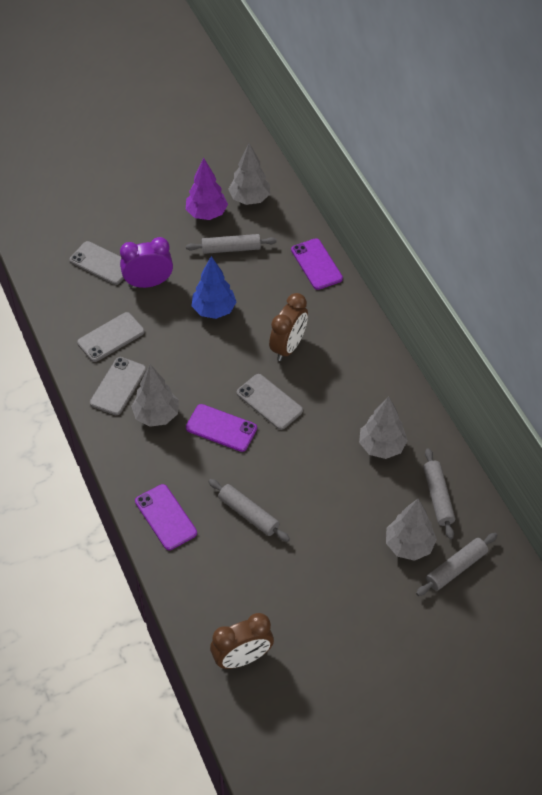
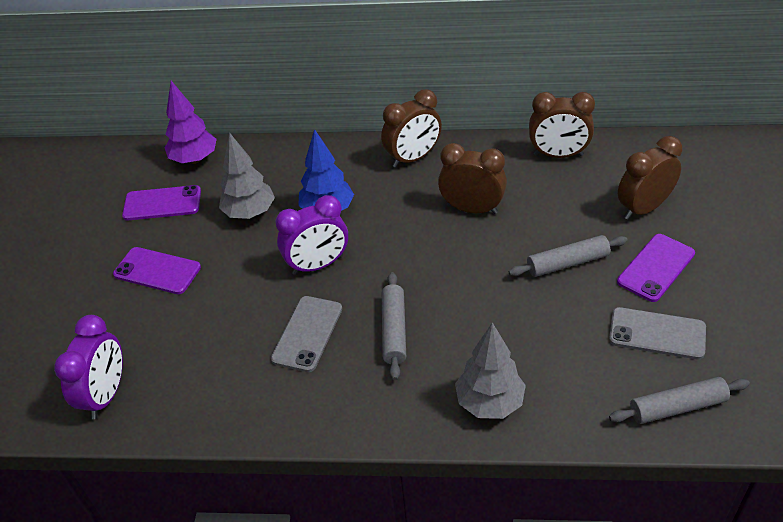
brown clock: 2 -> 4
grey phone: 4 -> 2
grey rolling pin: 4 -> 3
grey tree: 4 -> 2
purple clock: 1 -> 2

